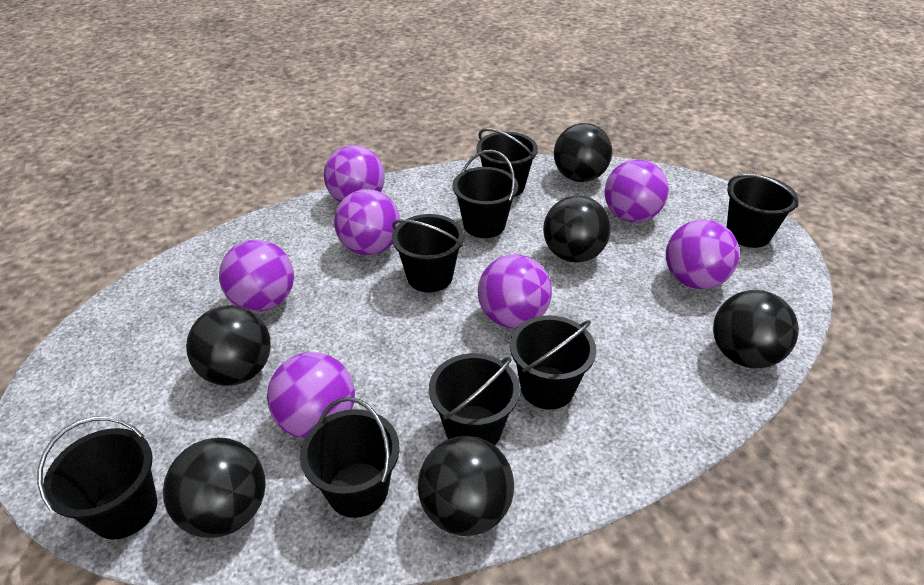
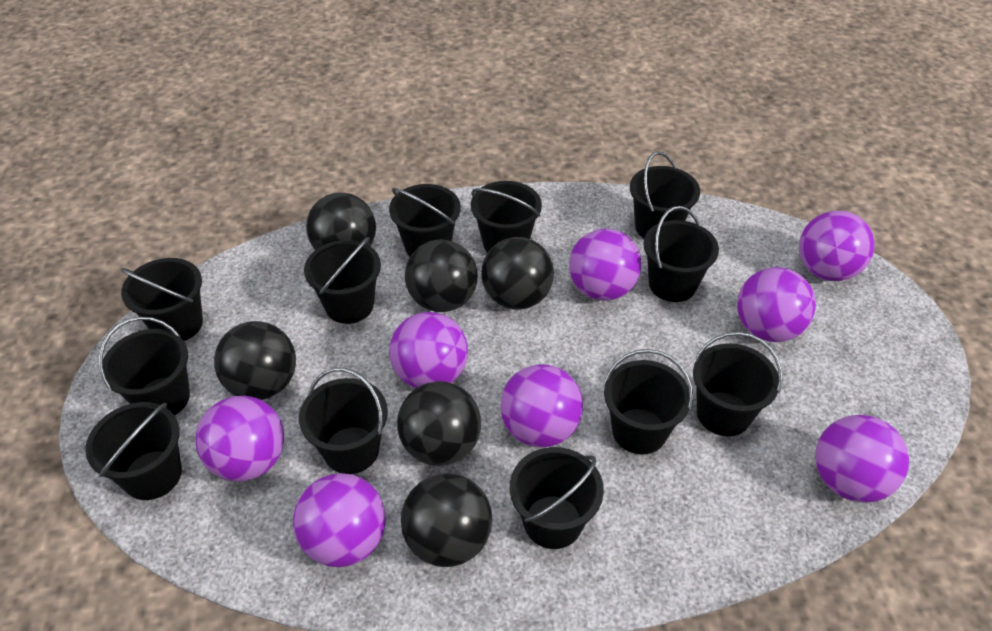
black bucket: 8 -> 12
purple ball: 7 -> 8

